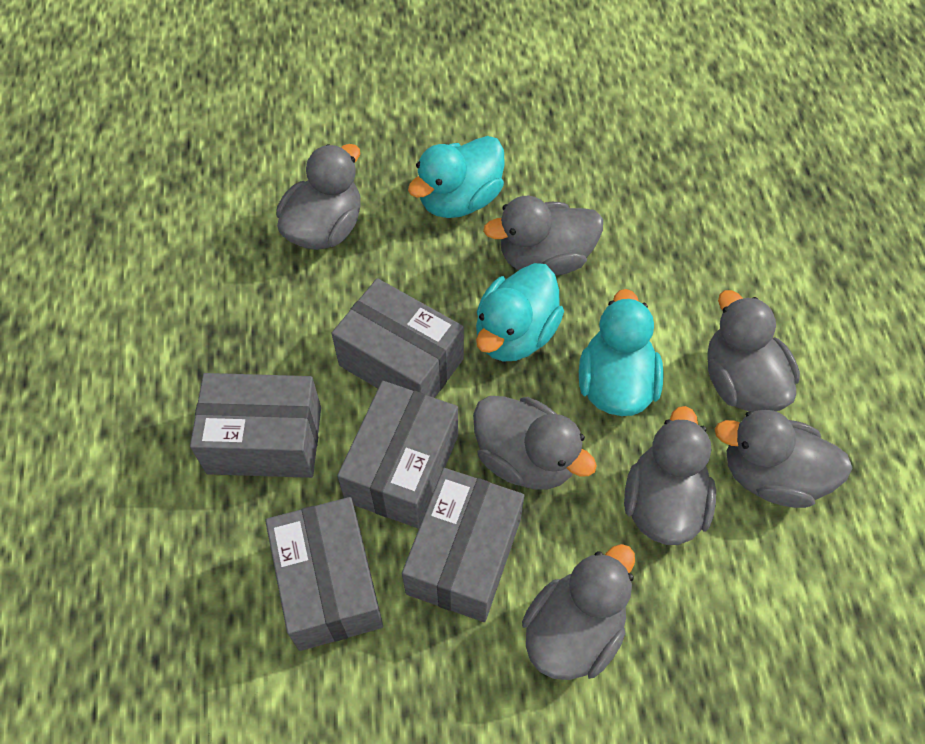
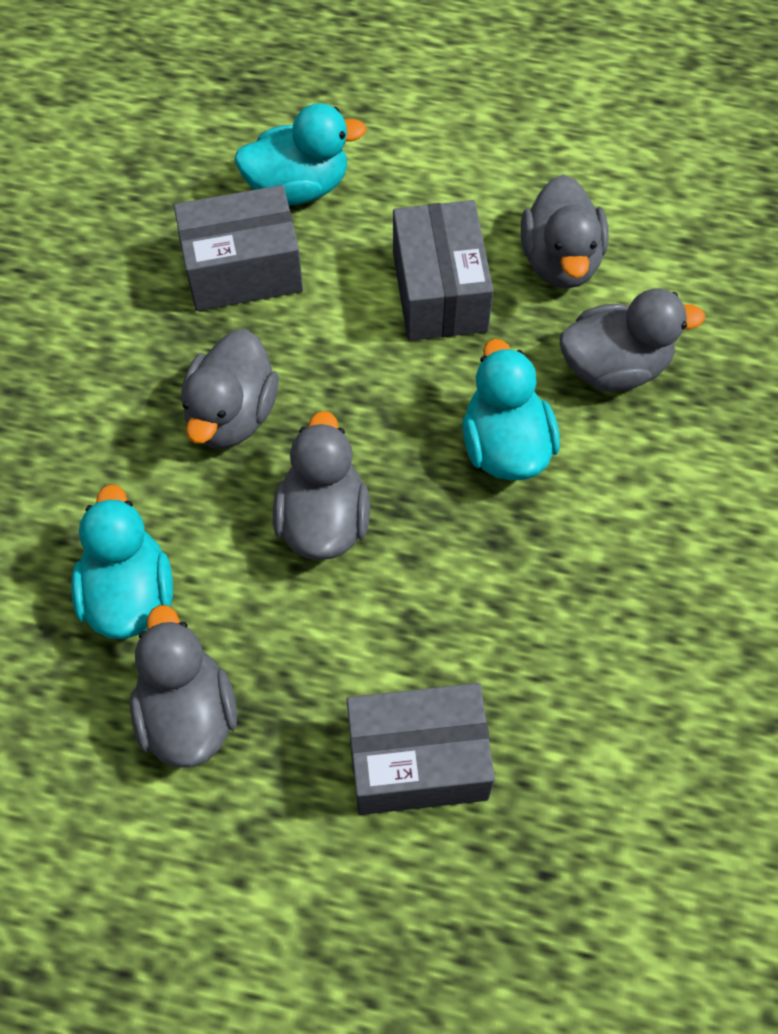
grey box: 5 -> 3
grey duck: 7 -> 5

